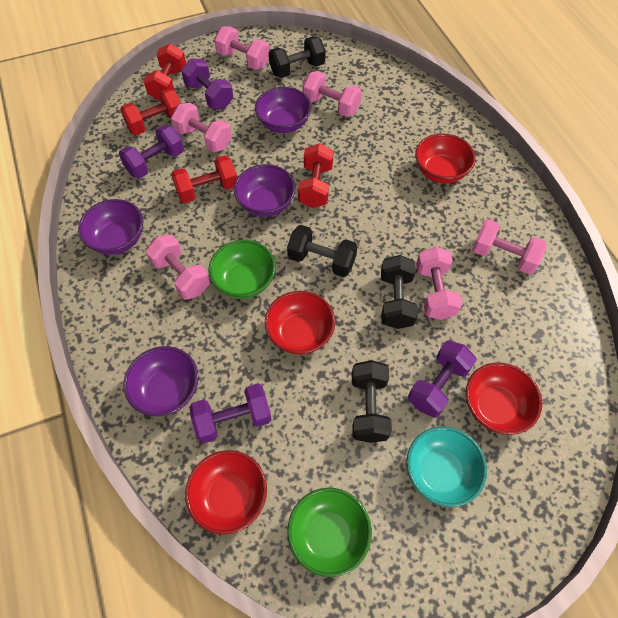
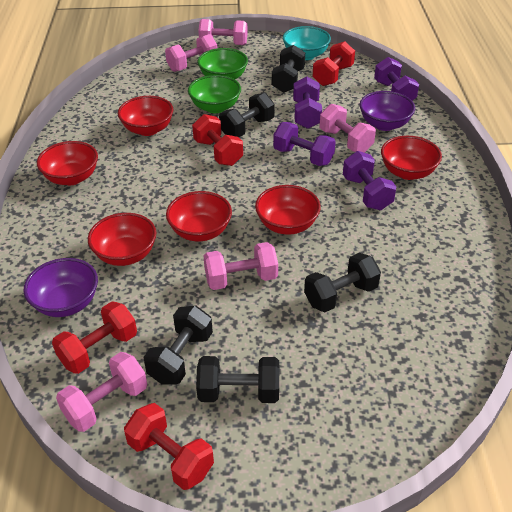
black dumbbell: 4 -> 5
pink dumbbell: 6 -> 5
purple bowl: 4 -> 2
red bowl: 4 -> 6

